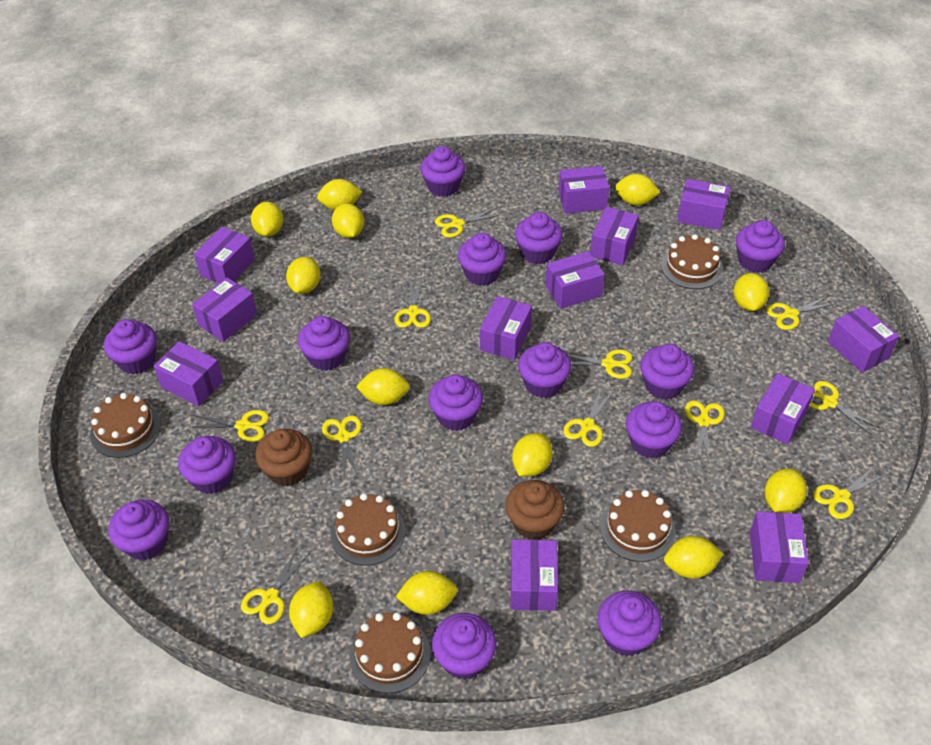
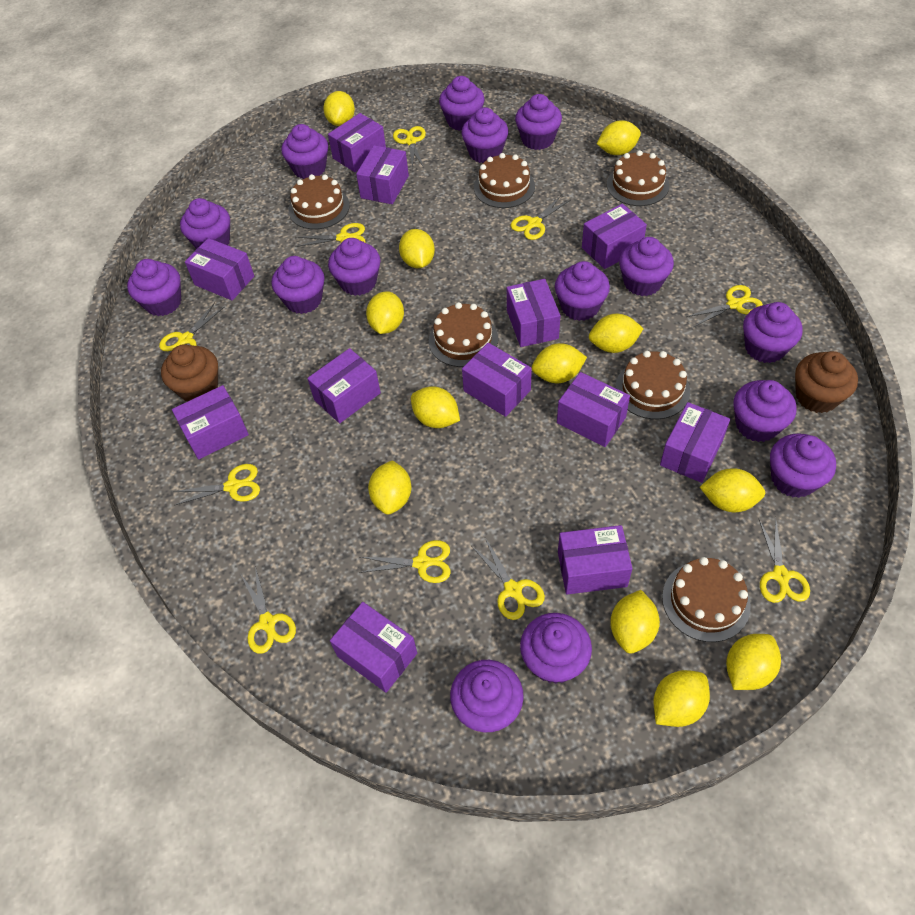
brown cake: 5 -> 6
purple cupcake: 14 -> 15
yellow scissors: 11 -> 10

